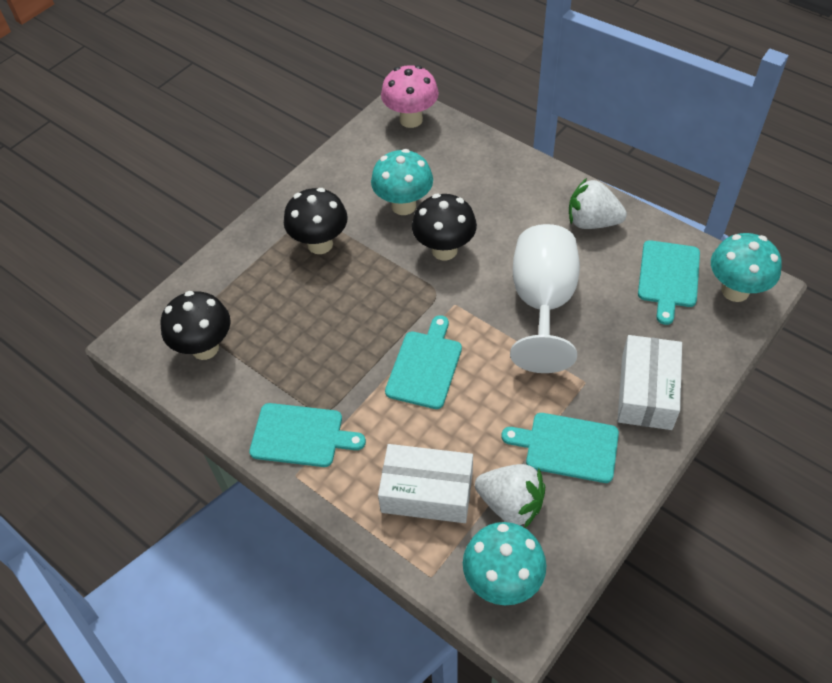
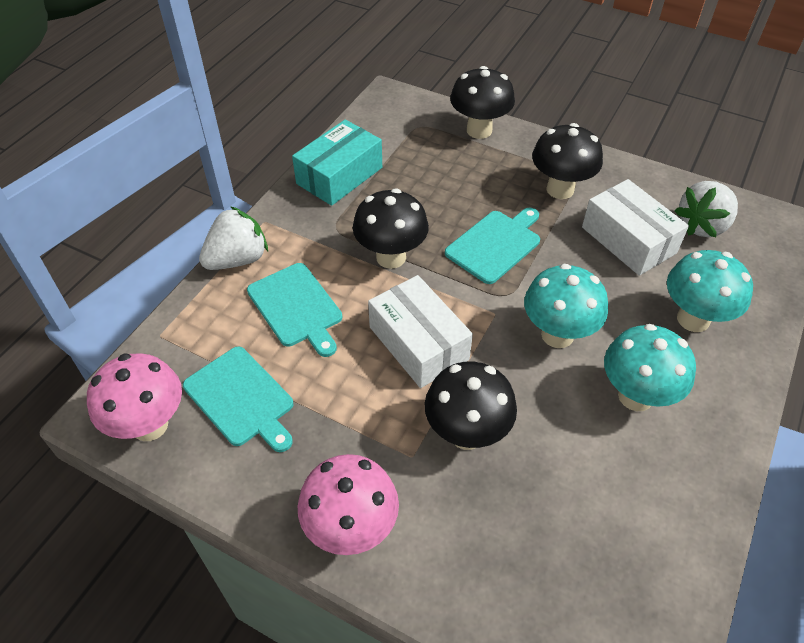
black mushroom: 3 -> 4
pink mushroom: 1 -> 2
turquoise box: 0 -> 1
turquoise cutting board: 4 -> 3
white goblet: 1 -> 0

